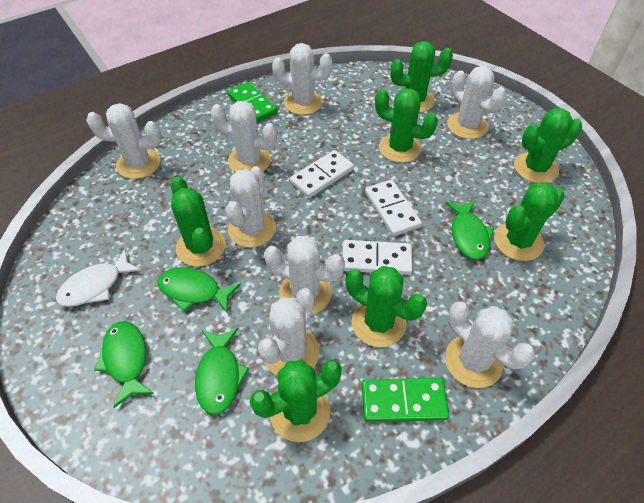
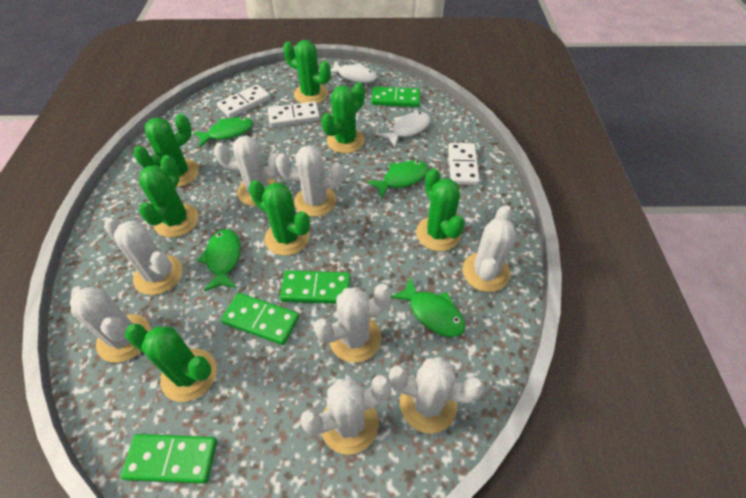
green domino: 2 -> 4
white fish: 1 -> 2

